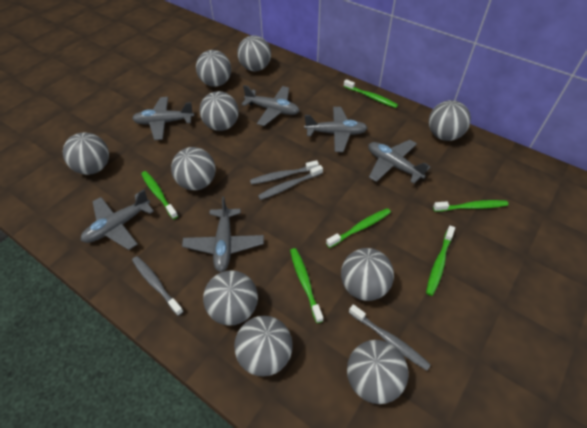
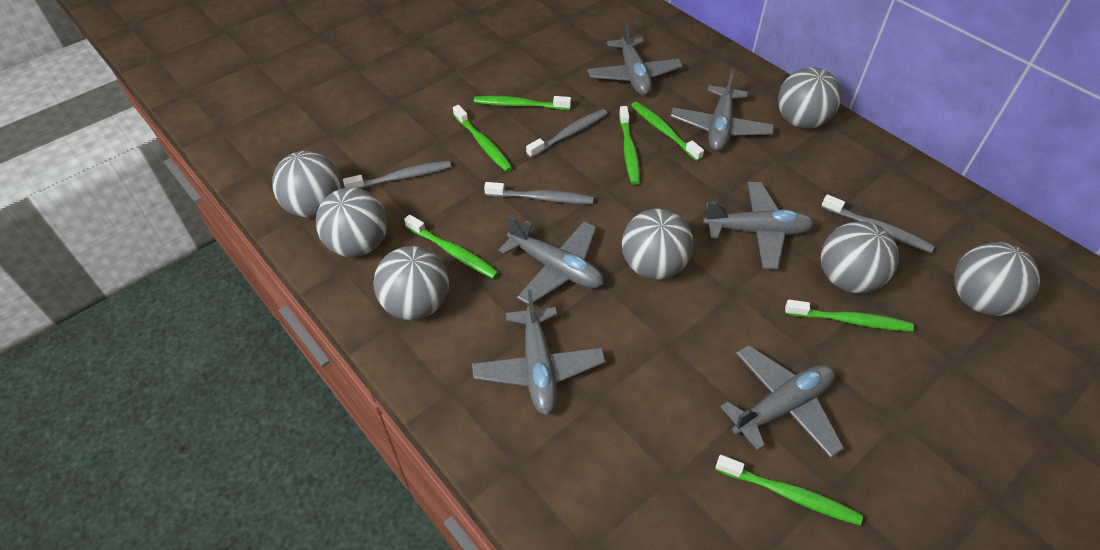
green toothbrush: 6 -> 7
grey ball: 10 -> 7

